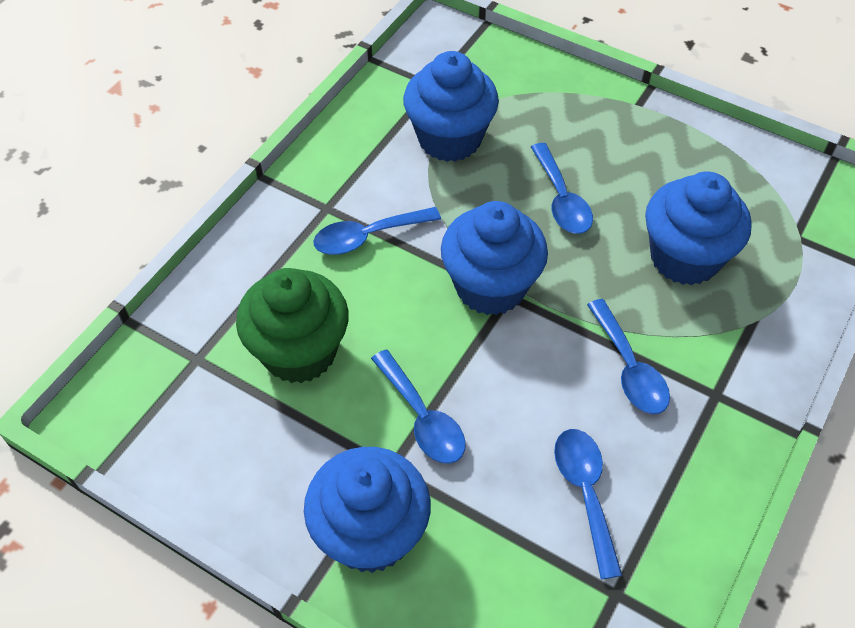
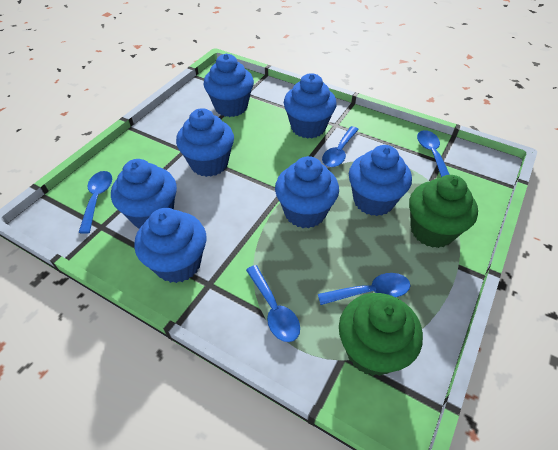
blue cupcake: 4 -> 7
green cupcake: 1 -> 2

